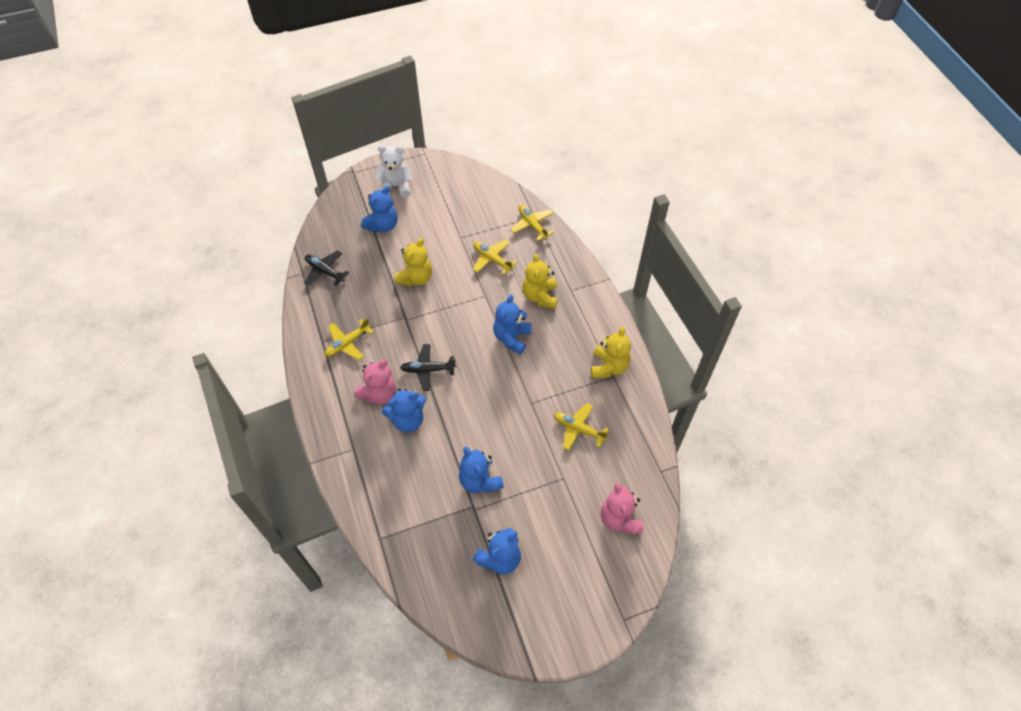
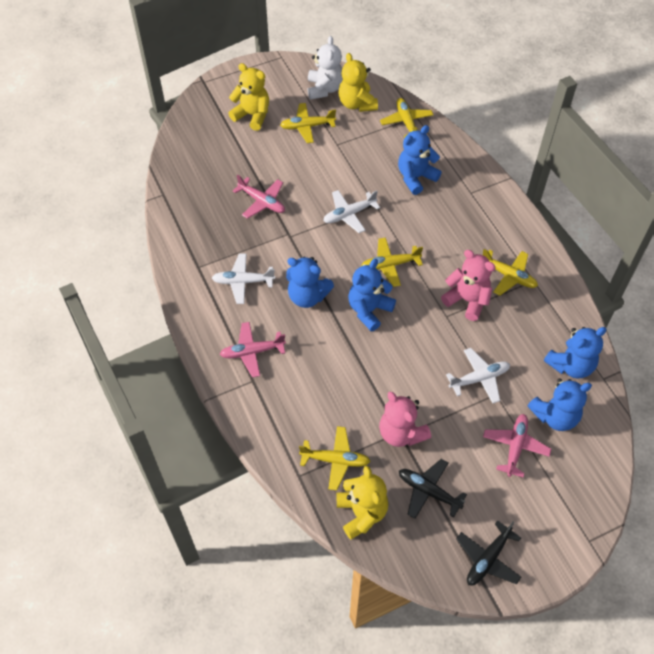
pink plane: 0 -> 3
white plane: 0 -> 3
yellow plane: 4 -> 5

